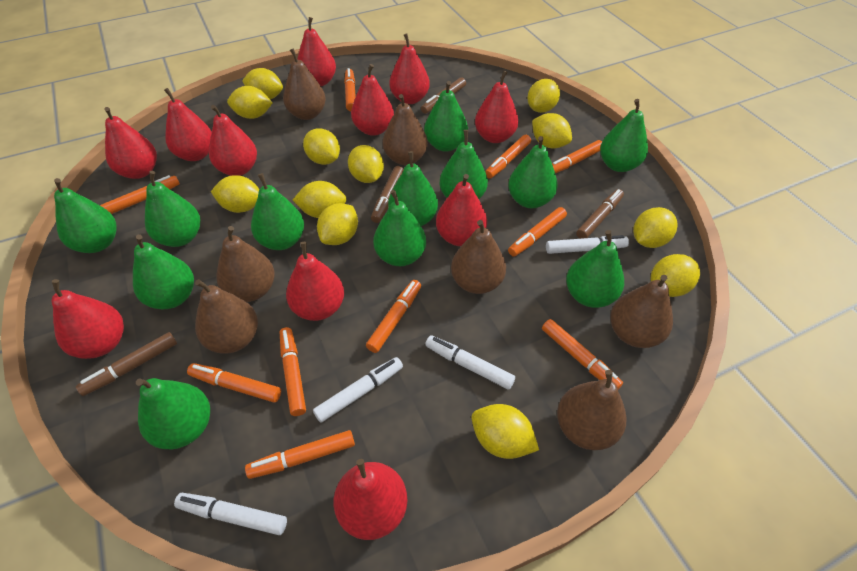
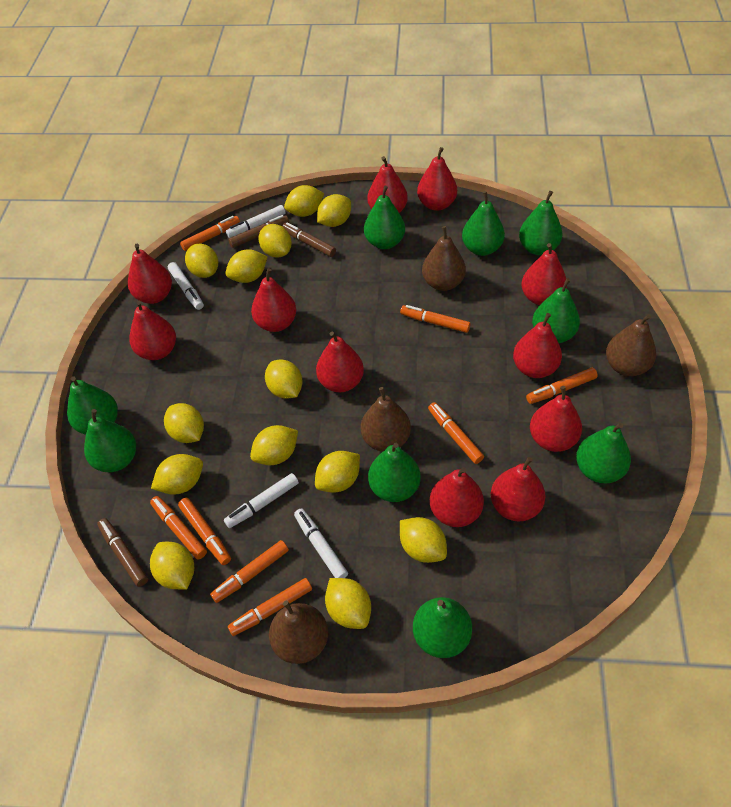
brown marker: 4 -> 3
brown pear: 7 -> 4
green pear: 12 -> 9
orange marker: 10 -> 8
yellow lemon: 12 -> 13

